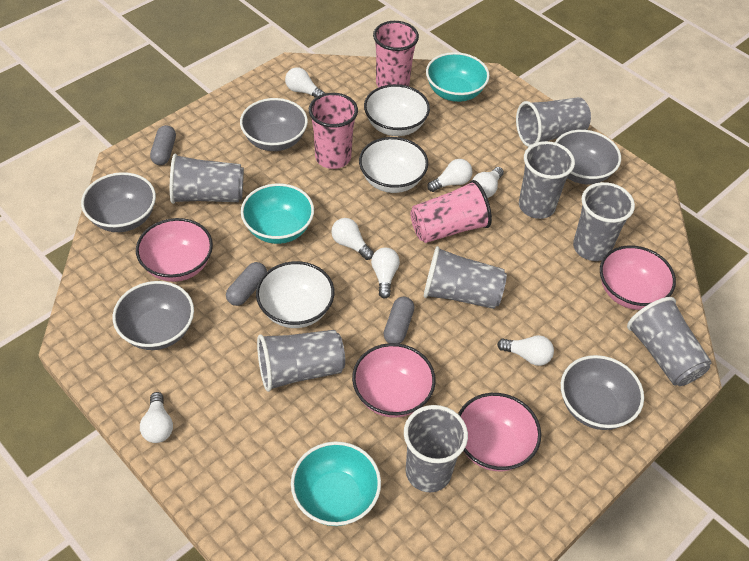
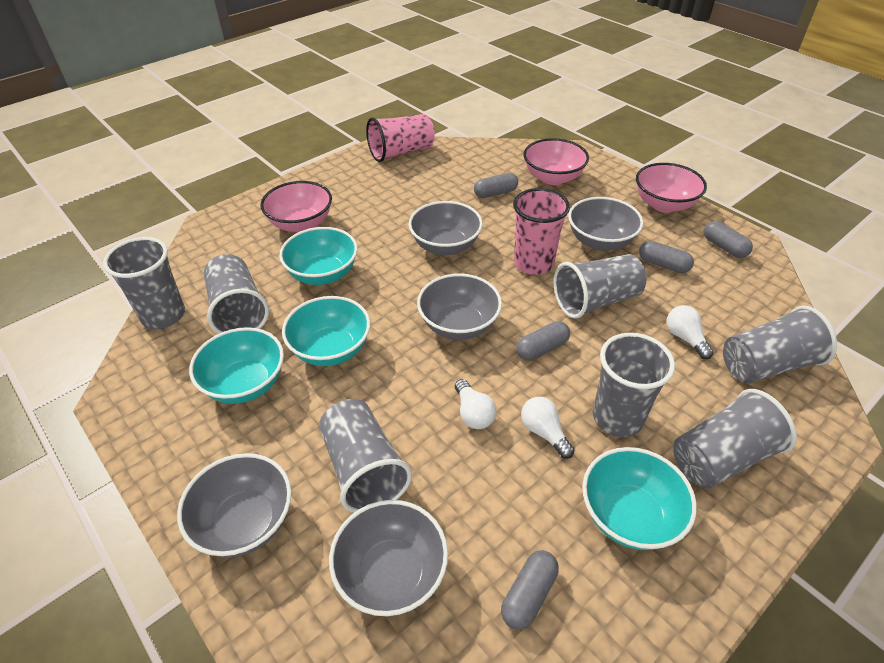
grey capsule: 3 -> 5
grey cup: 8 -> 7
pink bowl: 4 -> 3
pink cup: 3 -> 2
turquoise bowl: 3 -> 4
white bowl: 3 -> 0
white light bulb: 7 -> 3

